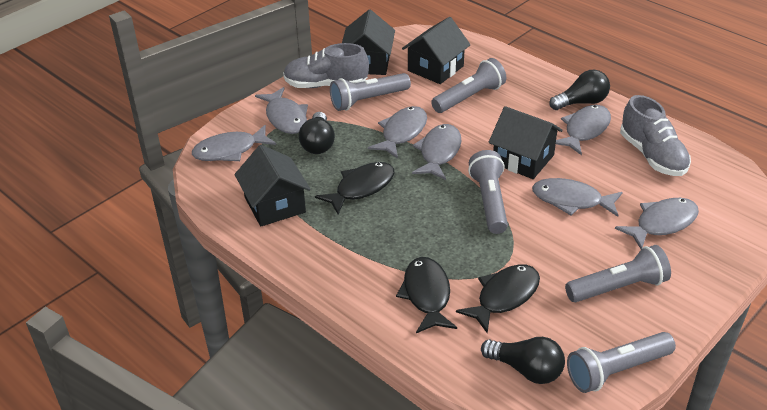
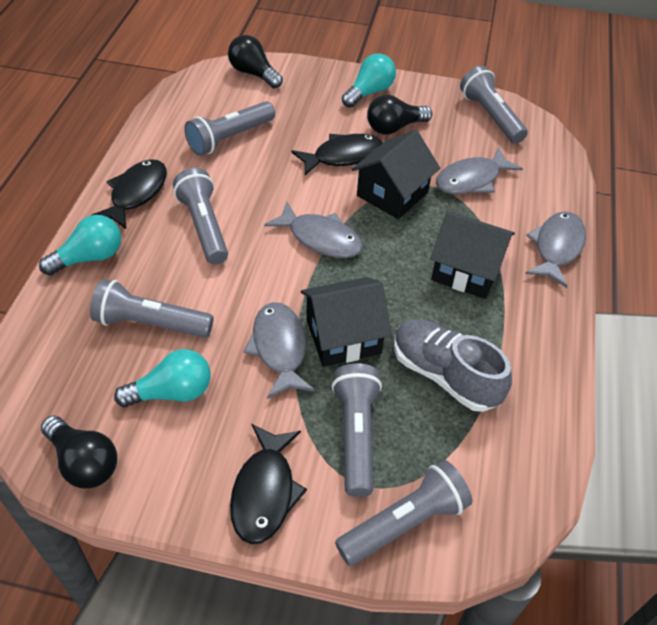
black house: 4 -> 3
grey fish: 7 -> 4
grey flashlight: 5 -> 6
grey shoe: 2 -> 1
turquoise light bulb: 0 -> 3

